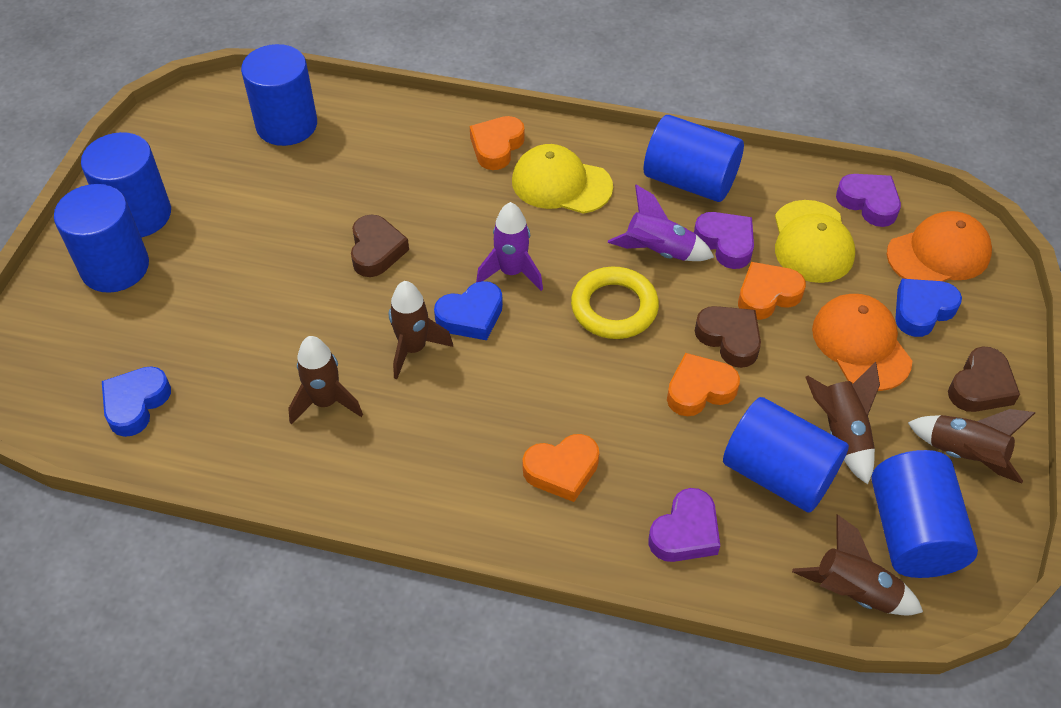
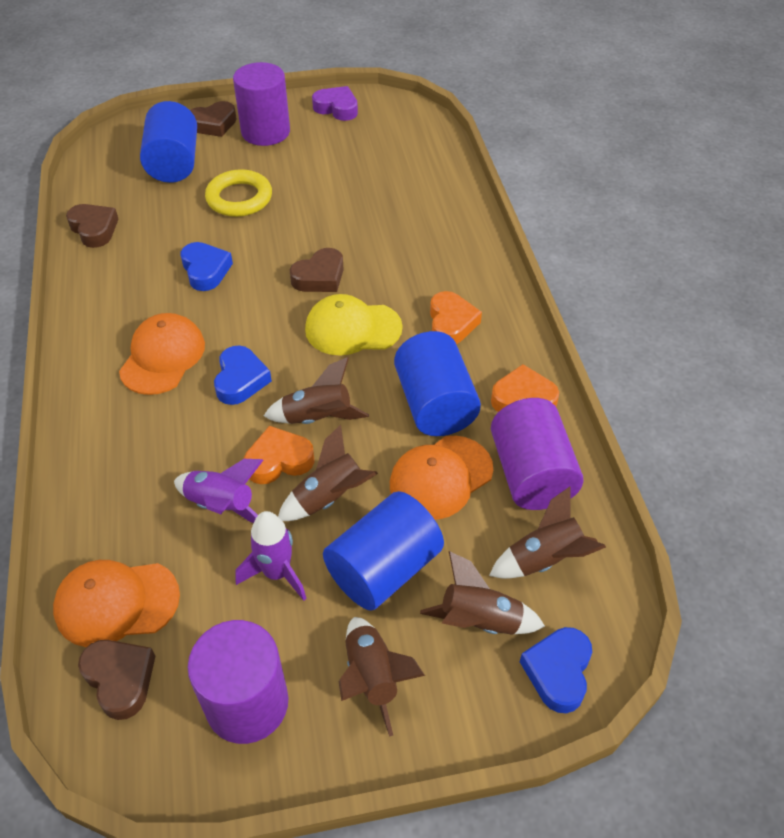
blue cylinder: 6 -> 3
brown heart: 3 -> 4
orange cap: 2 -> 3
orange heart: 4 -> 3
purple cylinder: 0 -> 3
purple heart: 3 -> 1
yellow cap: 2 -> 1

